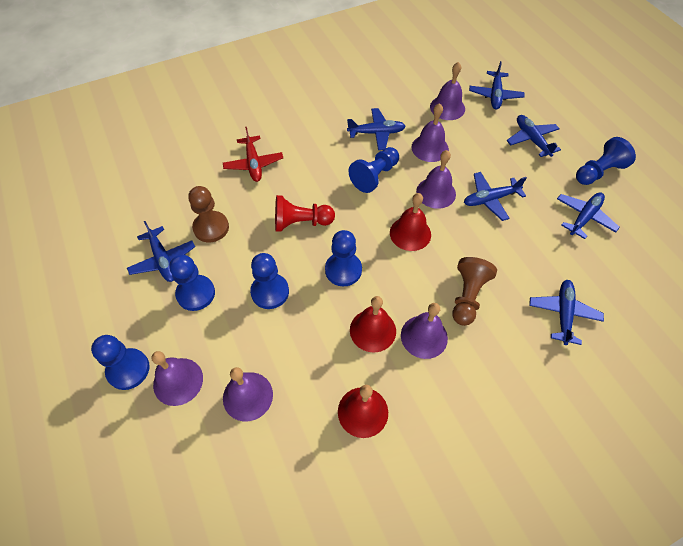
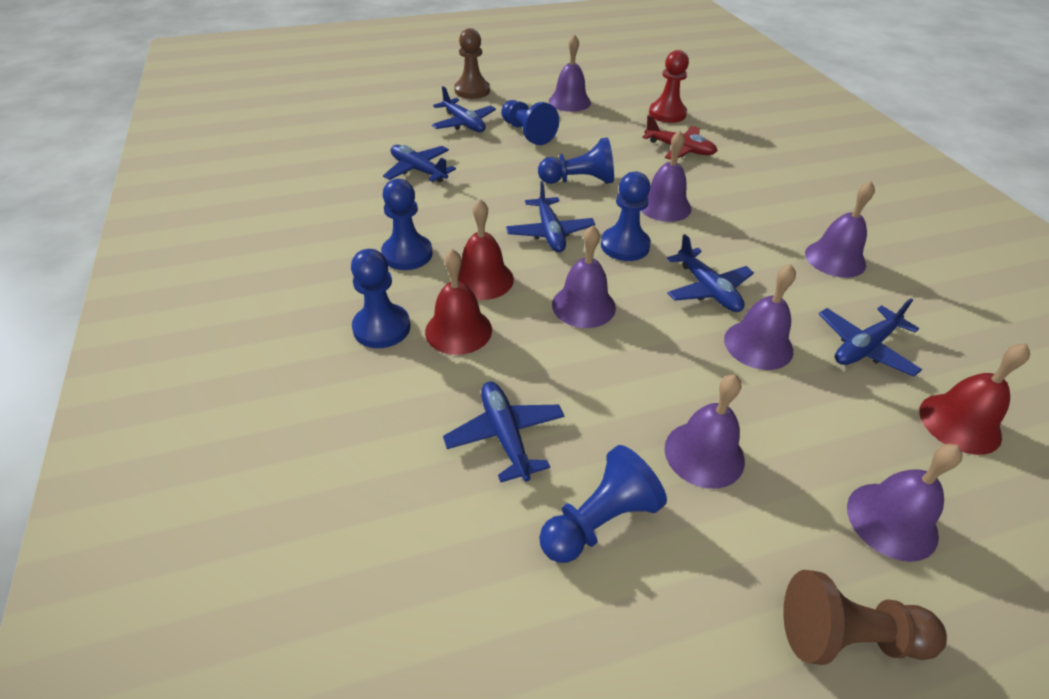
blue plane: 7 -> 6
purple bell: 6 -> 7

